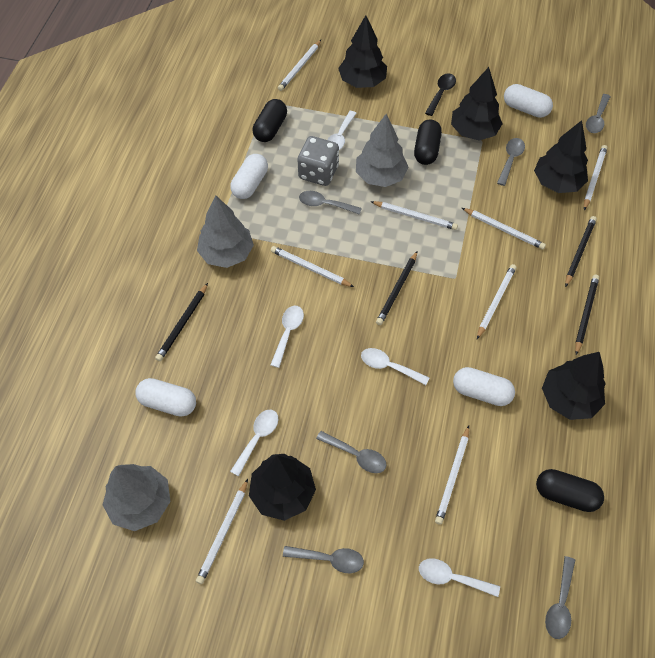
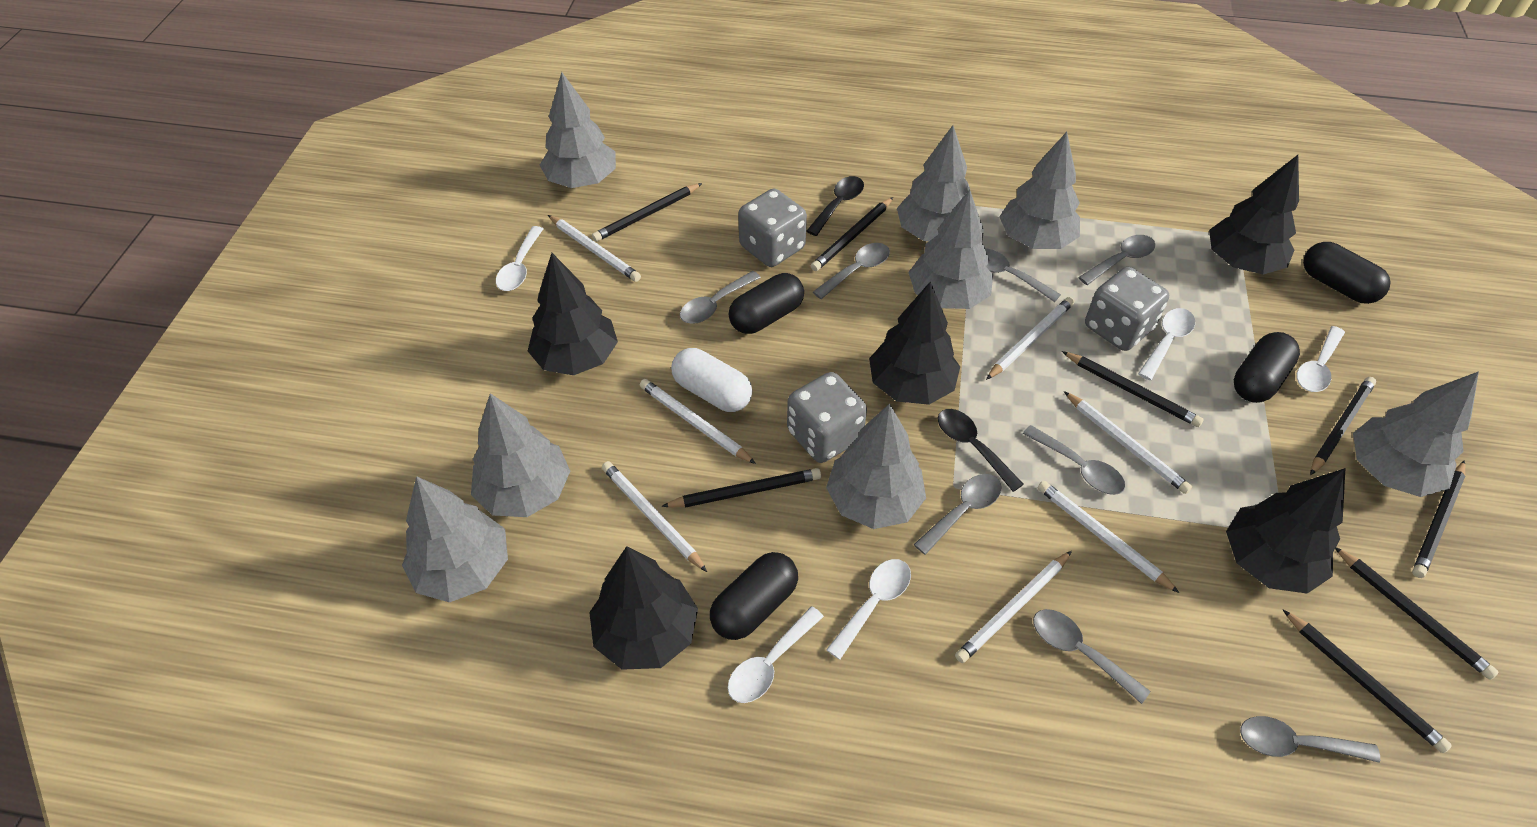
black capsule: 3 -> 4
black pencil: 4 -> 8
black spoon: 1 -> 2
grey dice: 1 -> 3
grey spoon: 6 -> 8
grey tree: 3 -> 8
white capsule: 4 -> 1
white pencil: 8 -> 7

